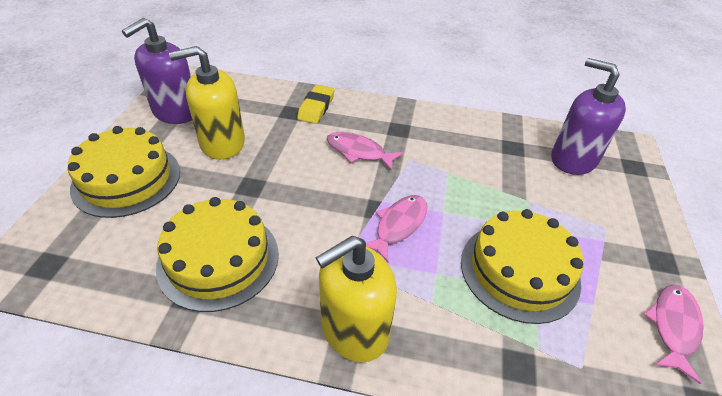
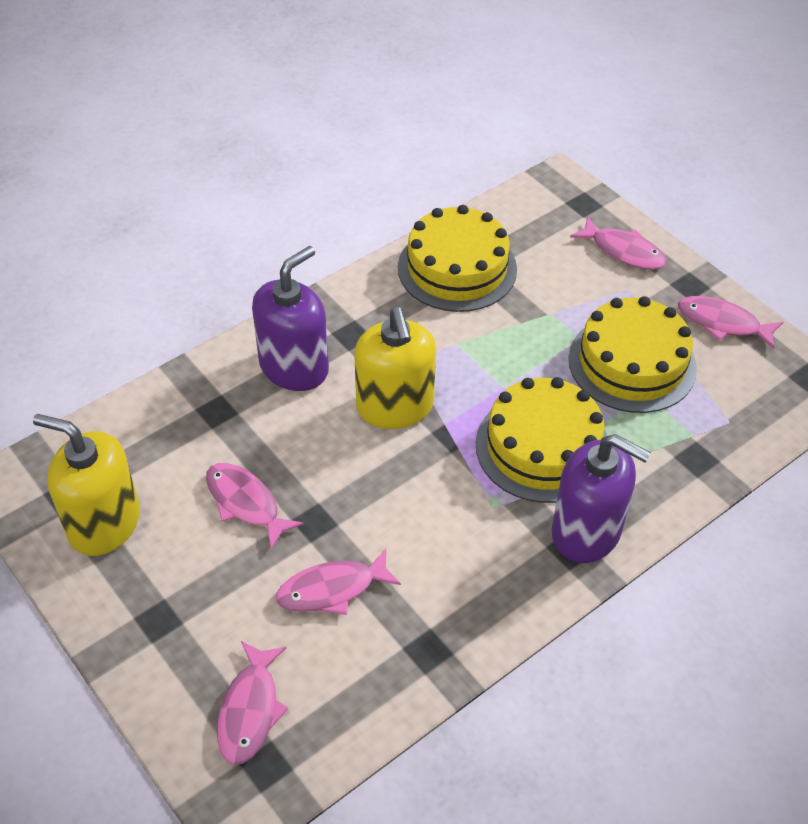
pink fish: 3 -> 5
yellow eraser: 1 -> 0

